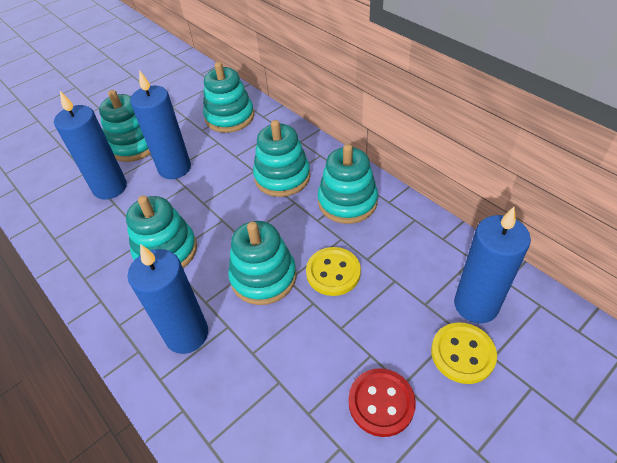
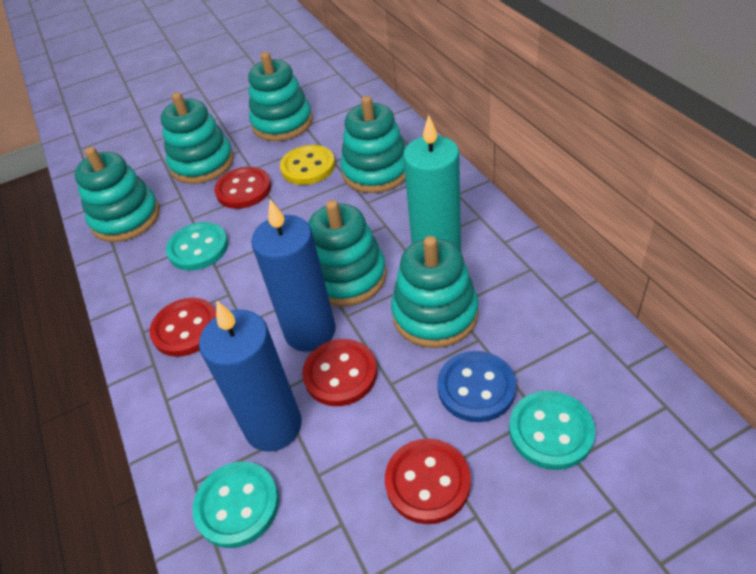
blue button: 0 -> 1
blue candle: 4 -> 2
red button: 1 -> 4
turquoise button: 0 -> 3
turquoise candle: 0 -> 1
yellow button: 2 -> 1

